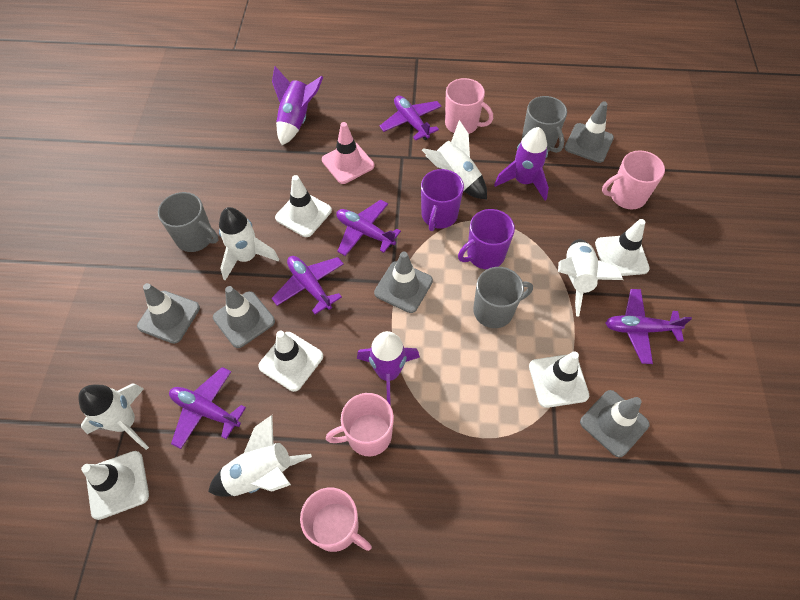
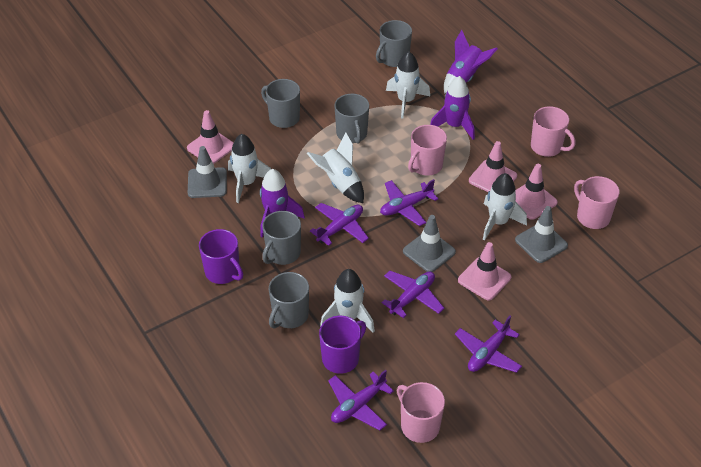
grey mug: 3 -> 5
grey traffic cone: 5 -> 3
pink traffic cone: 1 -> 4
white traffic cone: 5 -> 0

